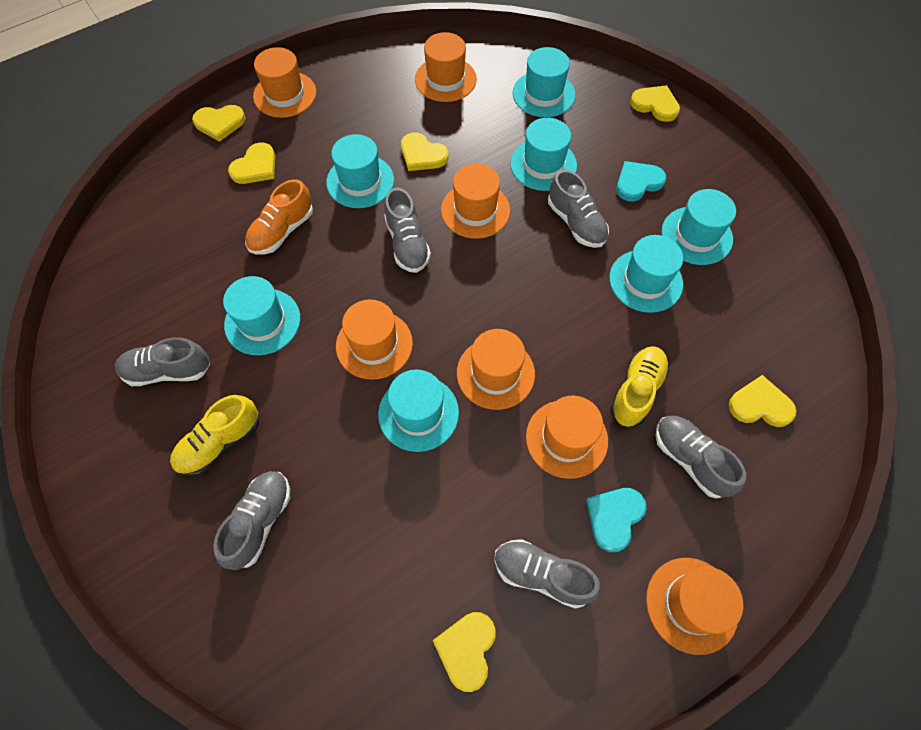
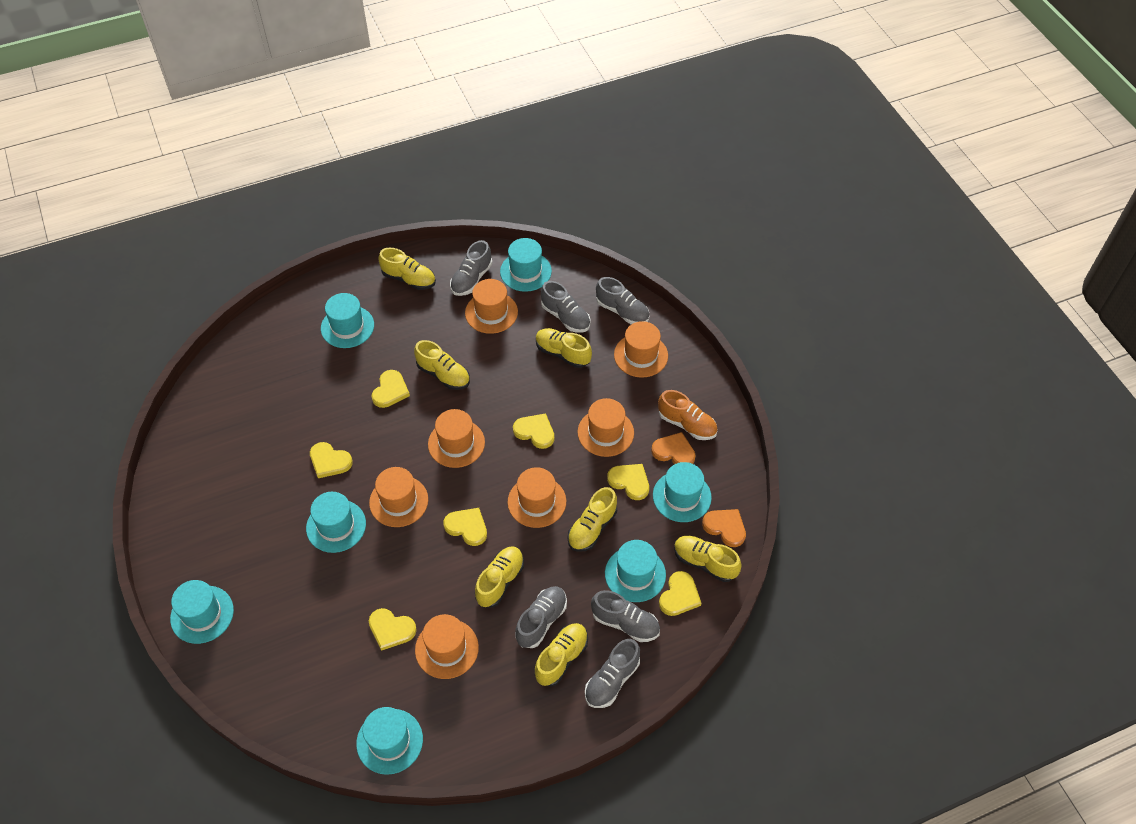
orange heart: 0 -> 2
turquoise heart: 2 -> 0
yellow heart: 6 -> 7
yellow shoe: 2 -> 7

